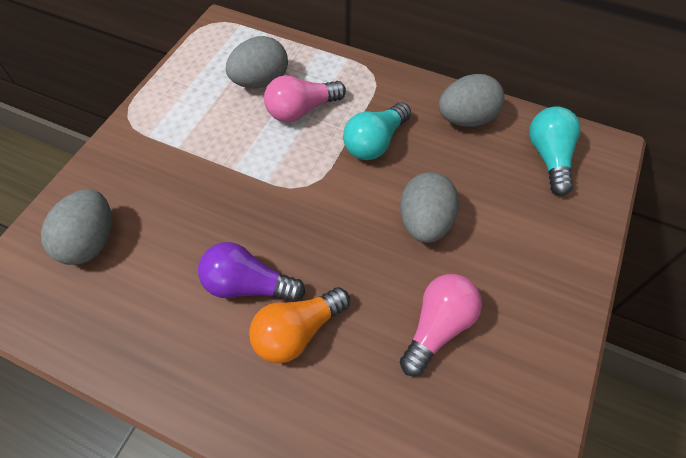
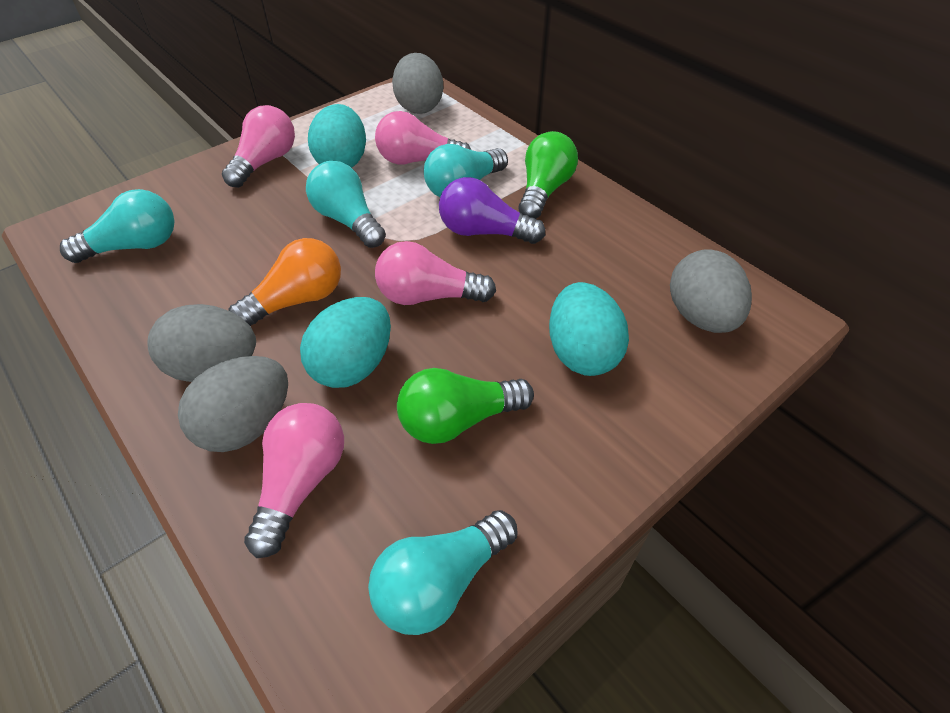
green light bulb: 0 -> 2
pink light bulb: 2 -> 4
turquoise egg: 0 -> 3
turquoise light bulb: 2 -> 4

